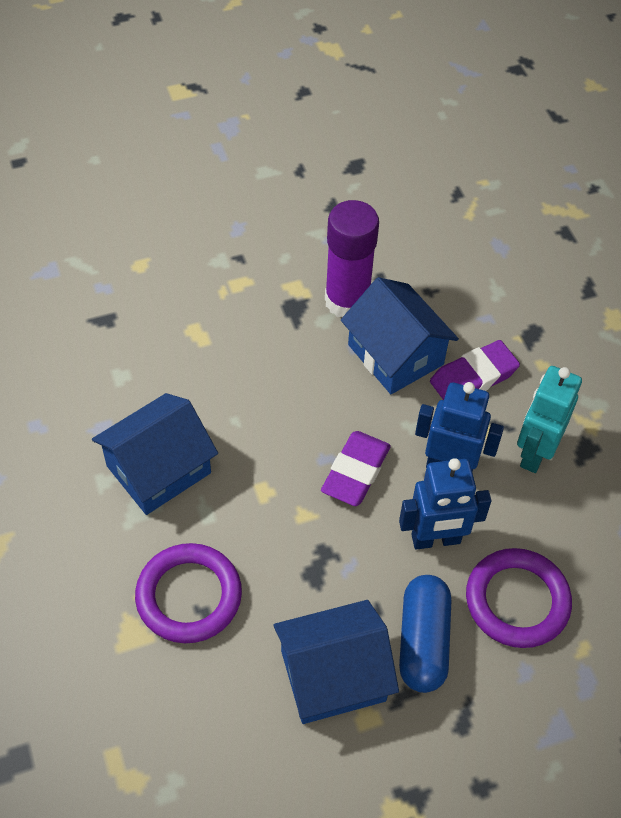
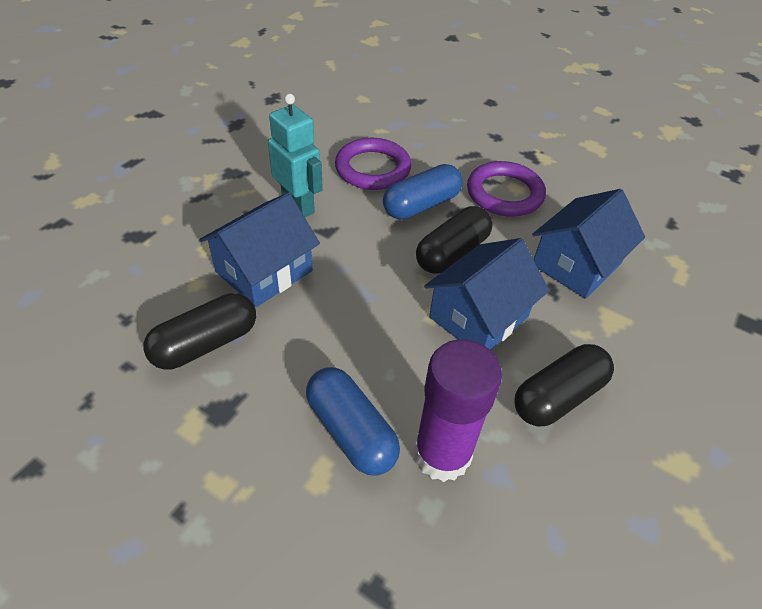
black capsule: 0 -> 3
blue capsule: 1 -> 2
blue robot: 2 -> 0
purple eraser: 2 -> 0

